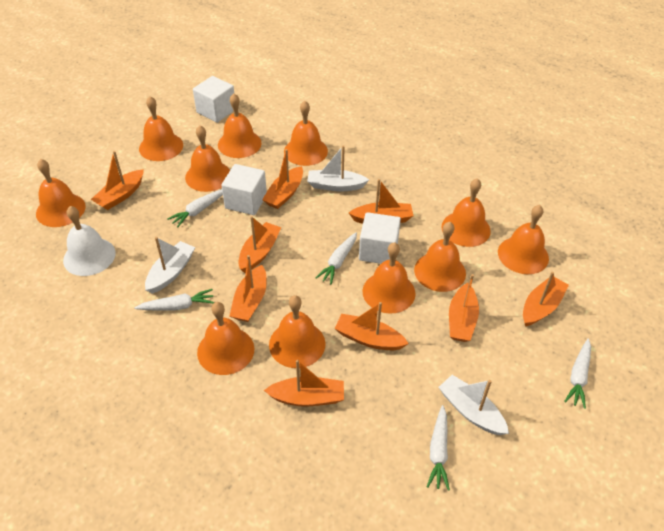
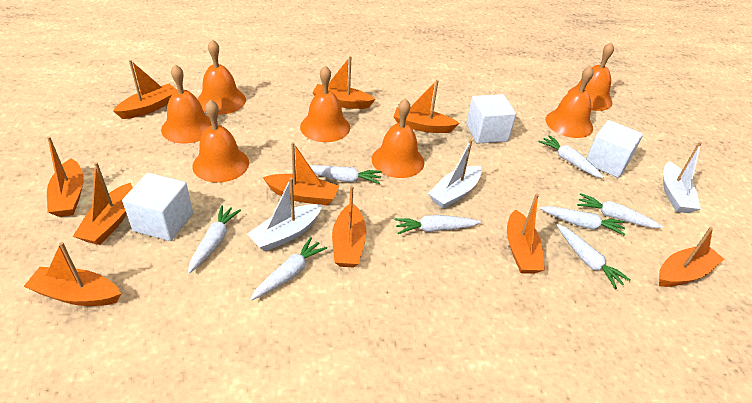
orange bell: 11 -> 7
orange boat: 9 -> 10
white bell: 1 -> 0
white carrot: 5 -> 8

